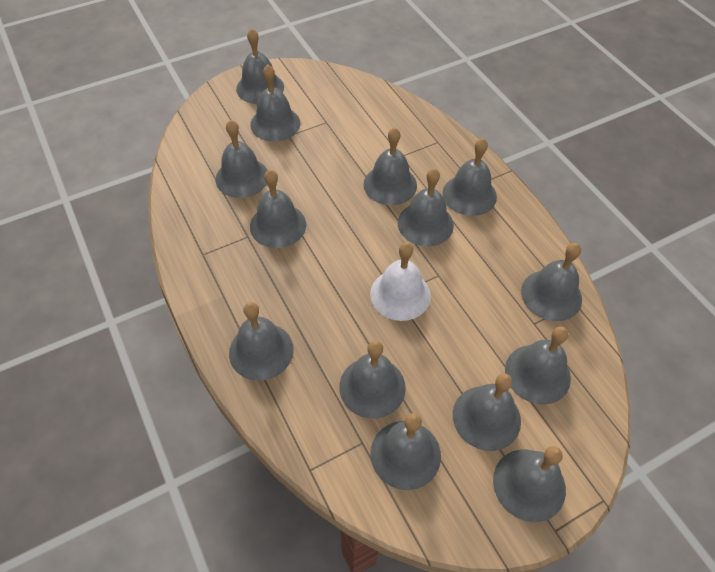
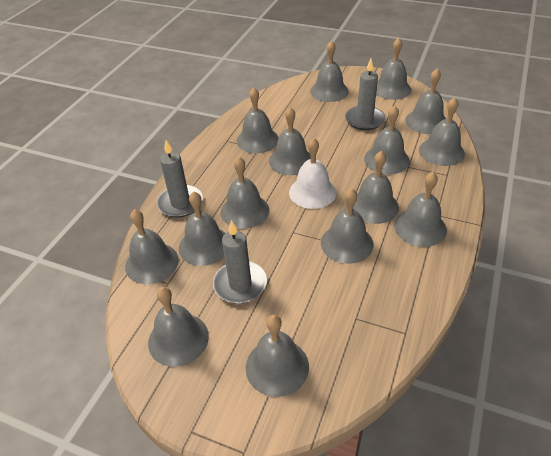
grey bell: 14 -> 15
grey candle: 0 -> 3

